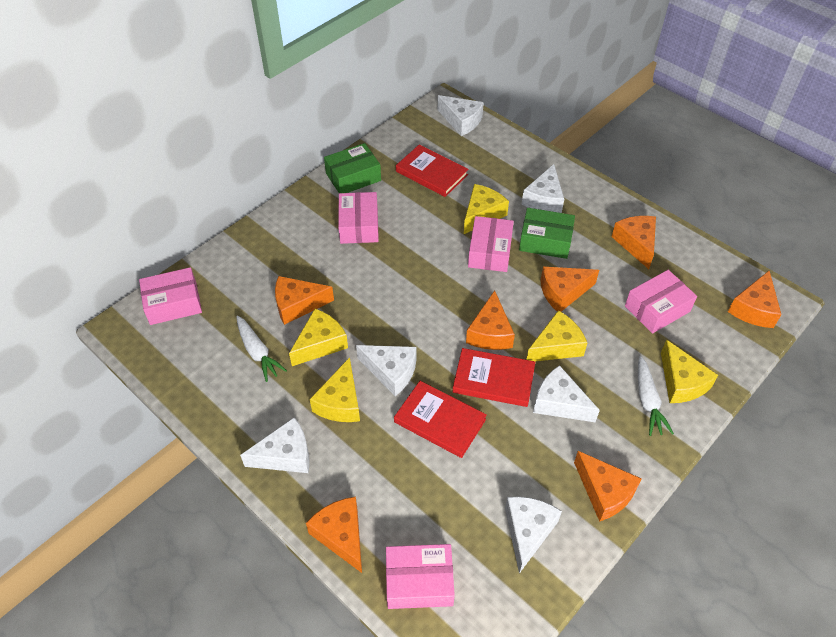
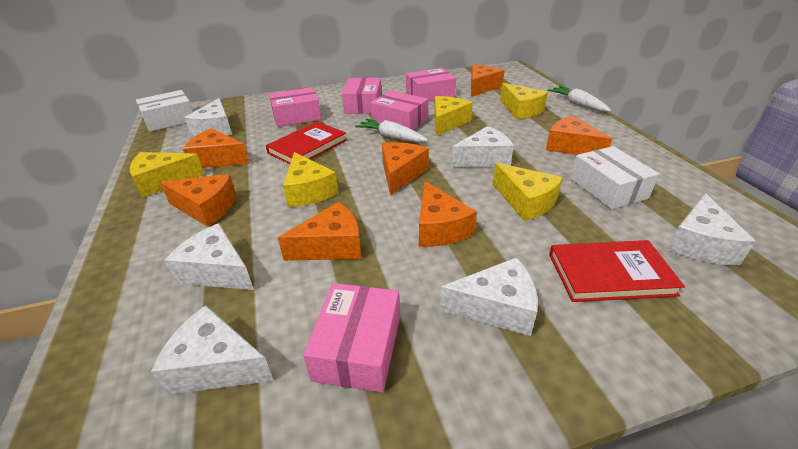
green box: 2 -> 0
red book: 3 -> 2
white box: 0 -> 2

